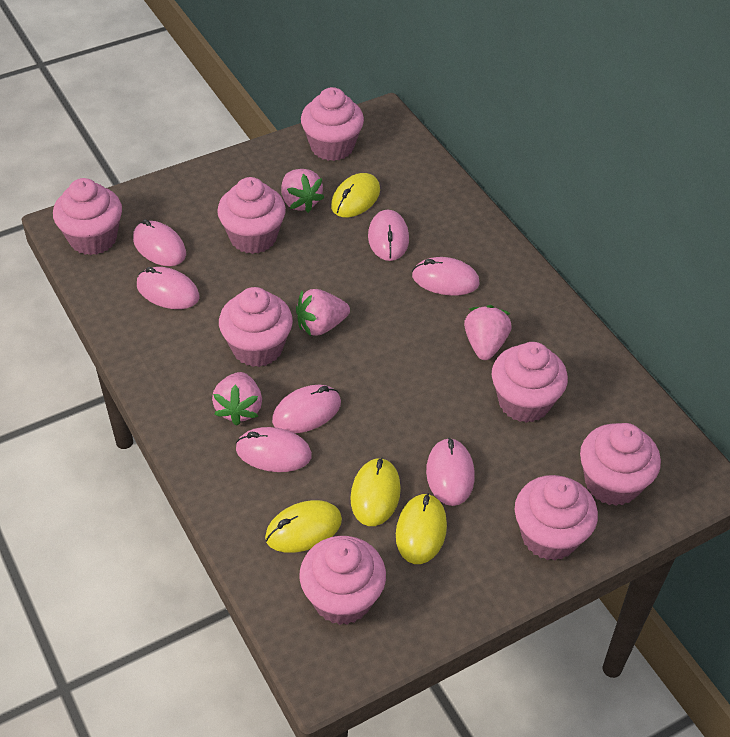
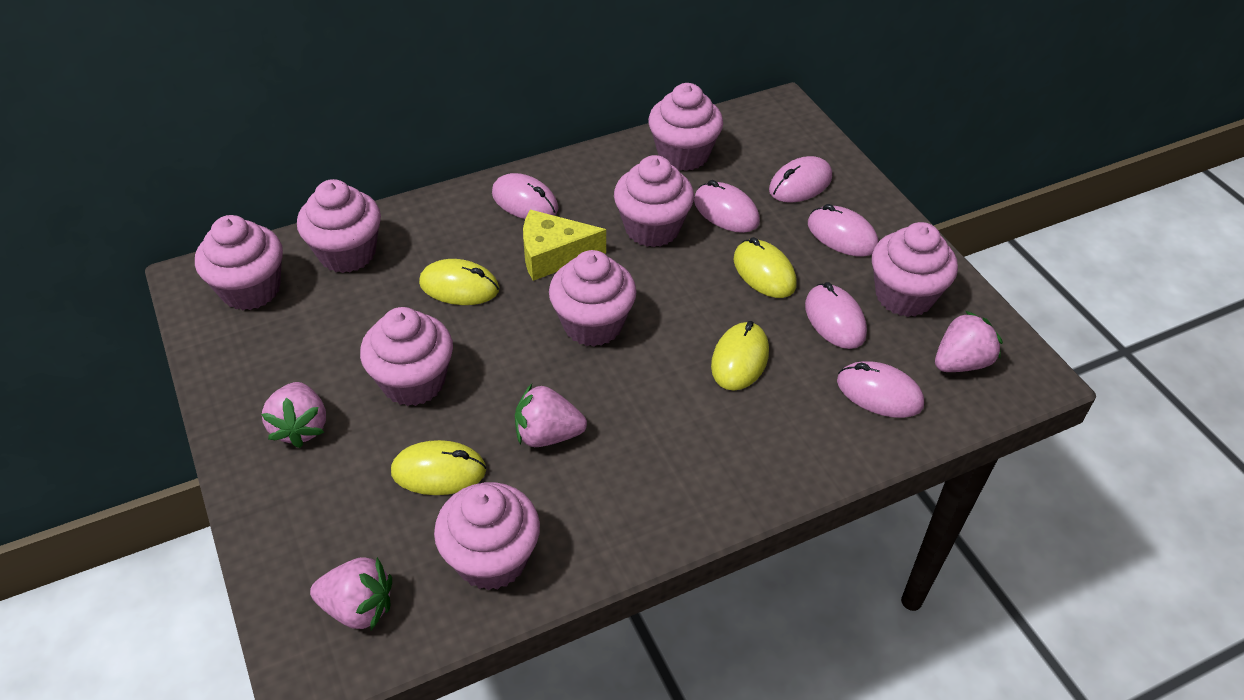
pink mouse: 7 -> 6
yellow cheese: 0 -> 1

